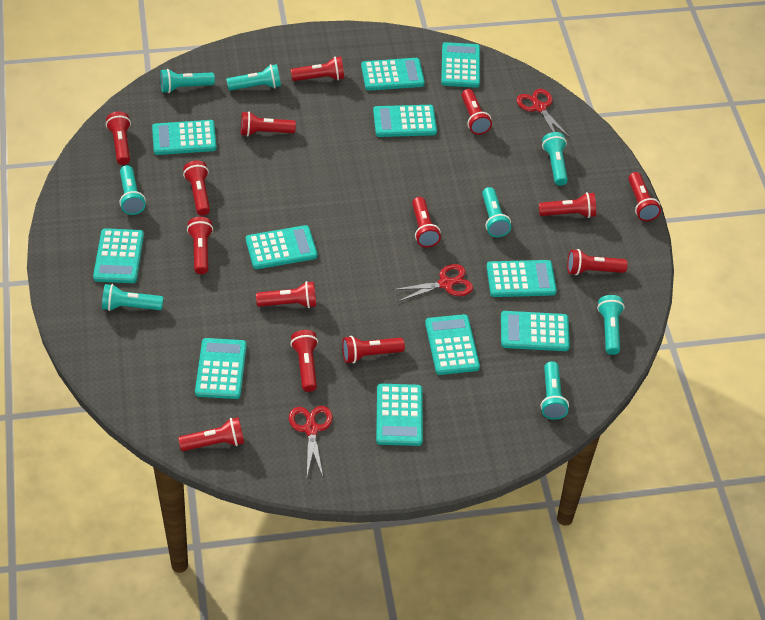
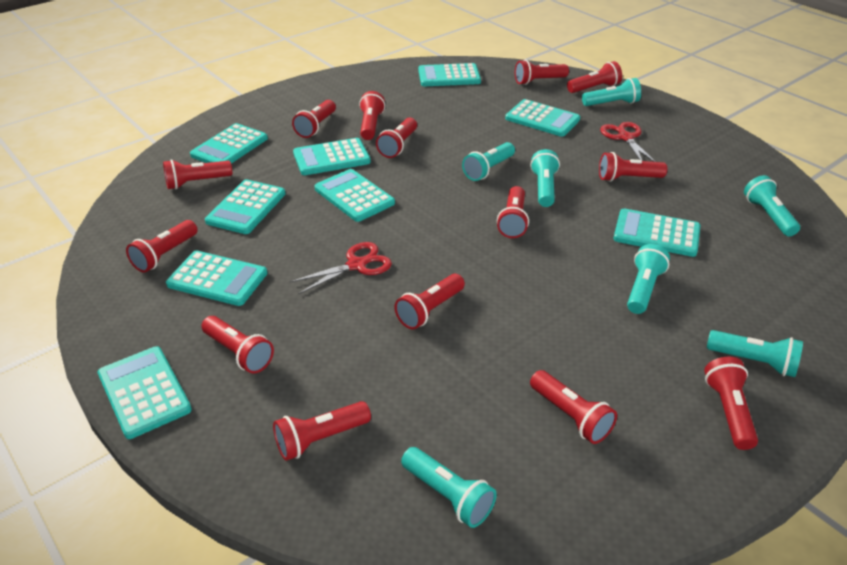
red scissors: 3 -> 2
turquoise calculator: 11 -> 9
turquoise flashlight: 8 -> 7

